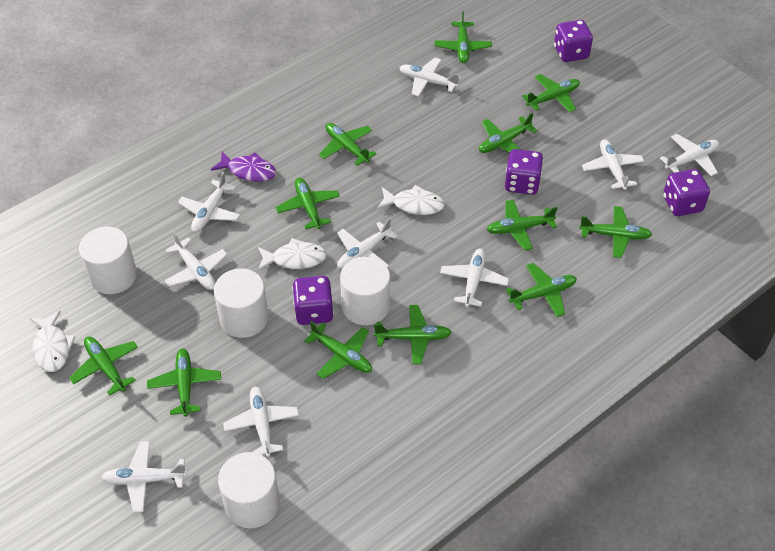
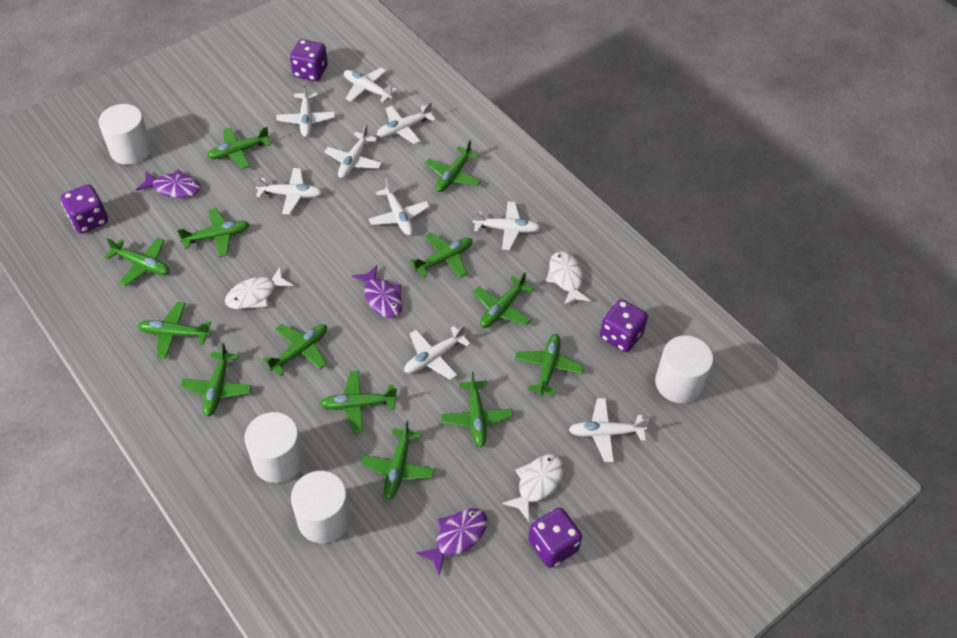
green plane: 12 -> 13
purple fish: 1 -> 3

